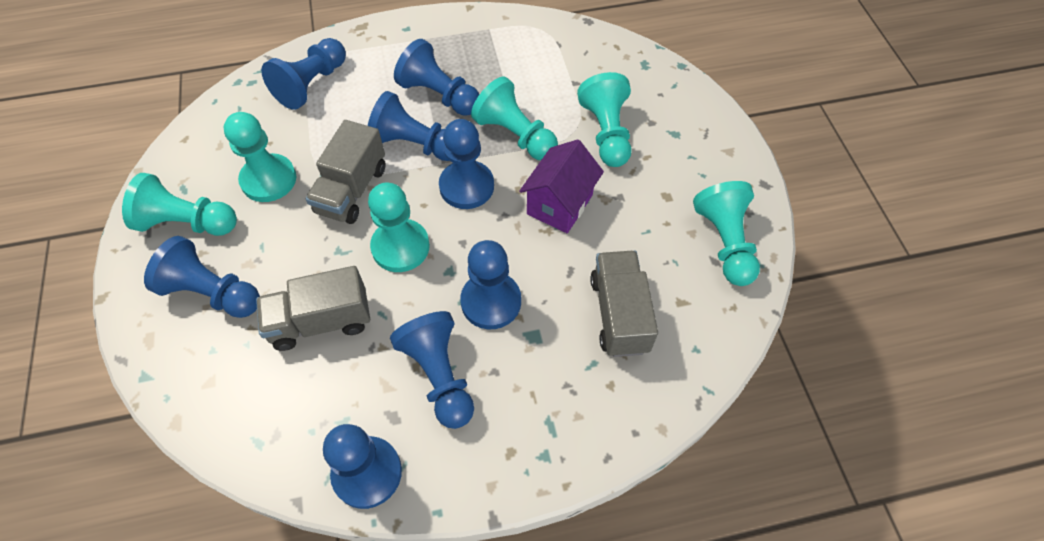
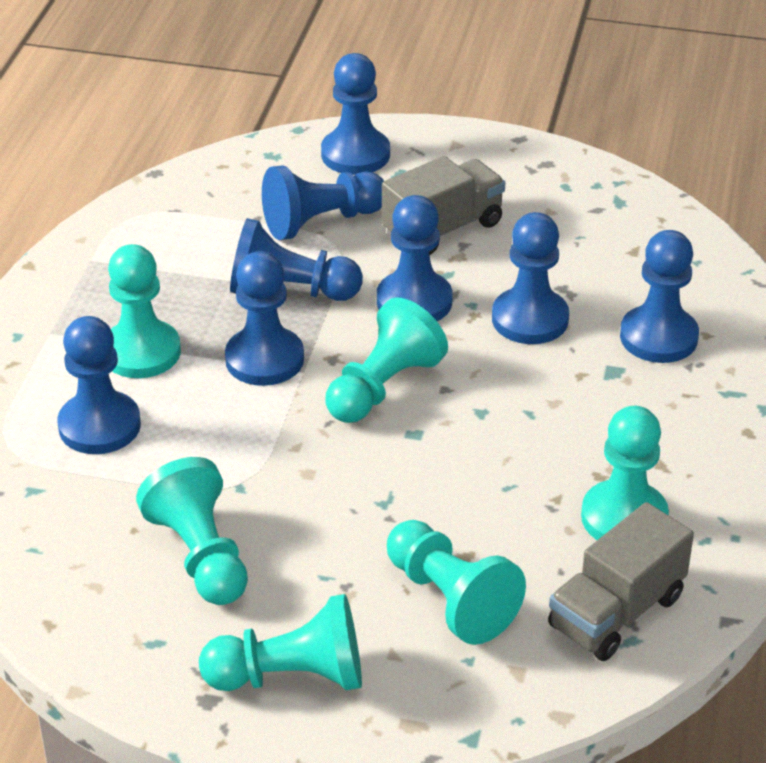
grey truck: 3 -> 2
purple house: 1 -> 0

